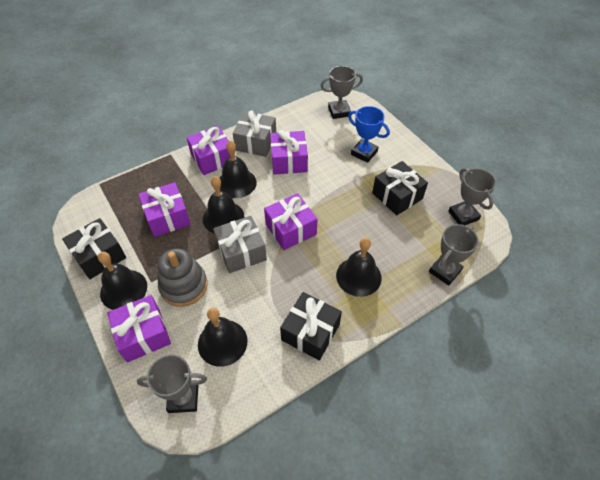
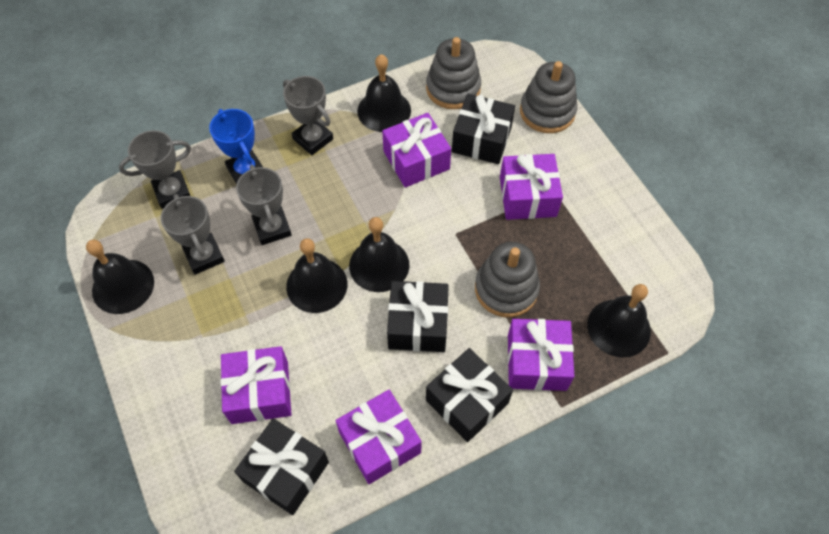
black gift: 3 -> 4
grey gift: 2 -> 0
grey stacking toy: 1 -> 3

